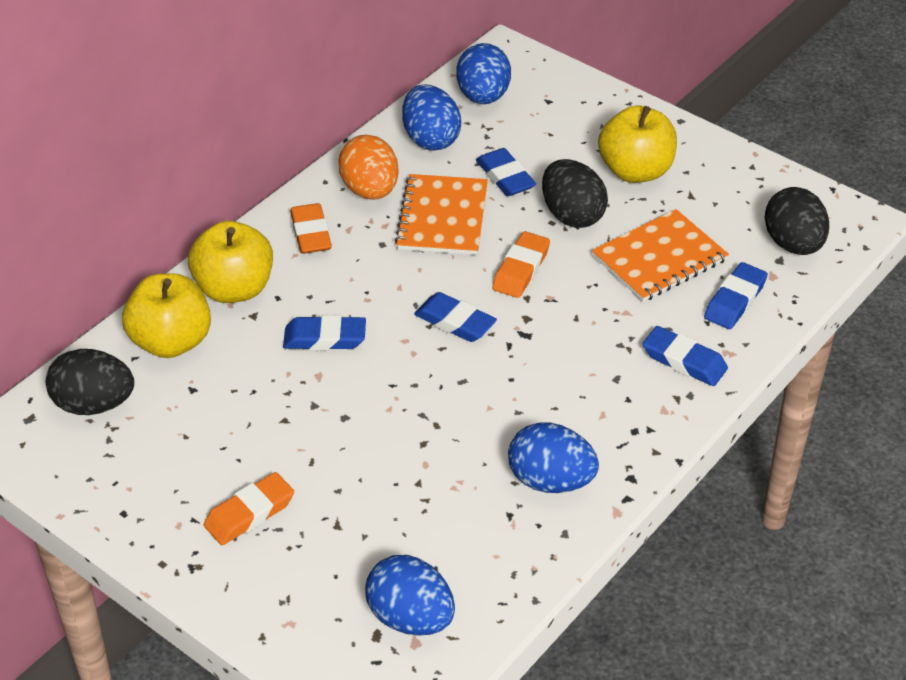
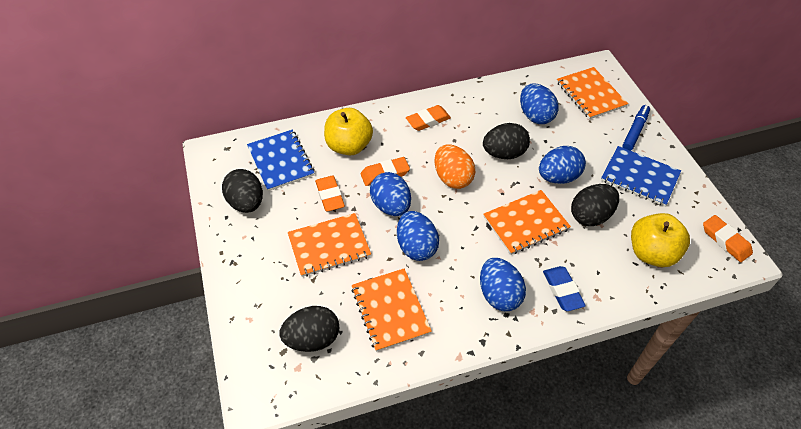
black egg: 3 -> 4
blue egg: 4 -> 5
blue eraser: 5 -> 1
blue marker: 0 -> 1
blue notebook: 0 -> 2
orange eraser: 3 -> 4
orange notebook: 2 -> 4
yellow apple: 3 -> 2

